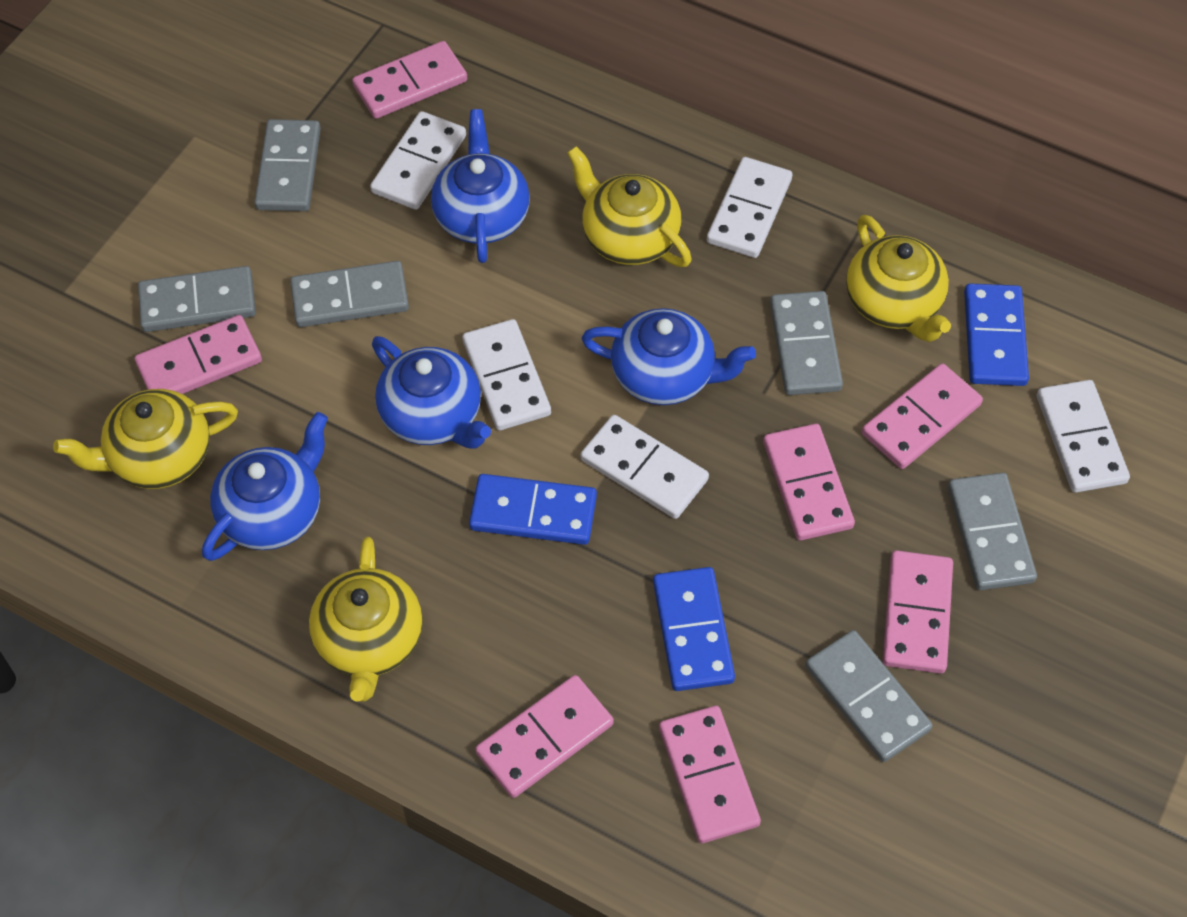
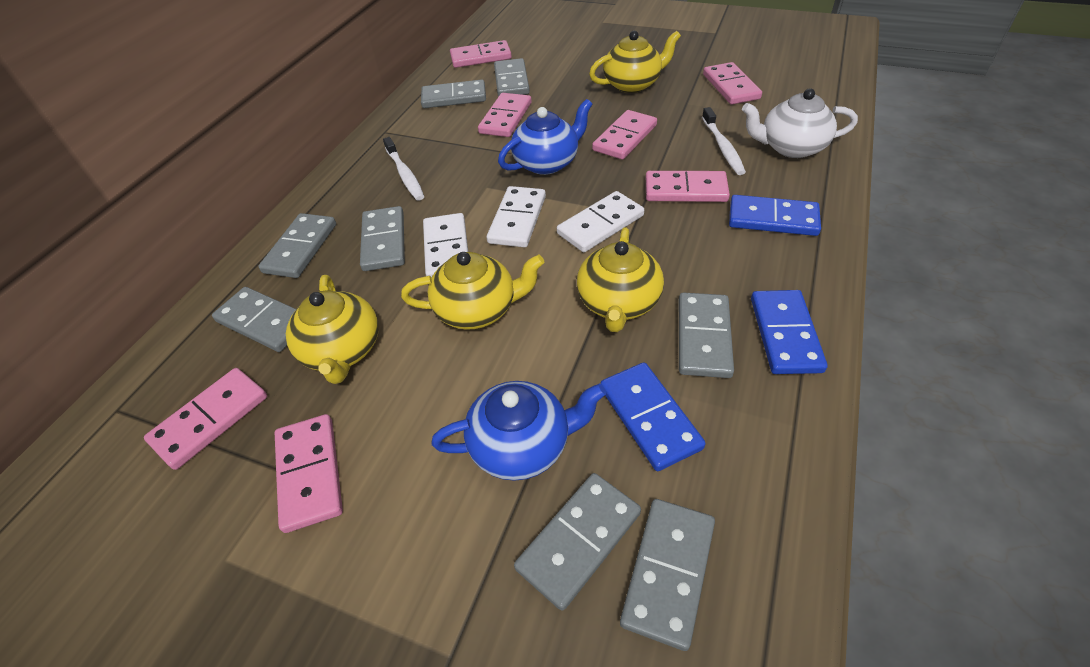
blue teapot: 4 -> 2
grey domino: 6 -> 8
white domino: 5 -> 3
white teapot: 0 -> 1
white toothbrush: 0 -> 2

